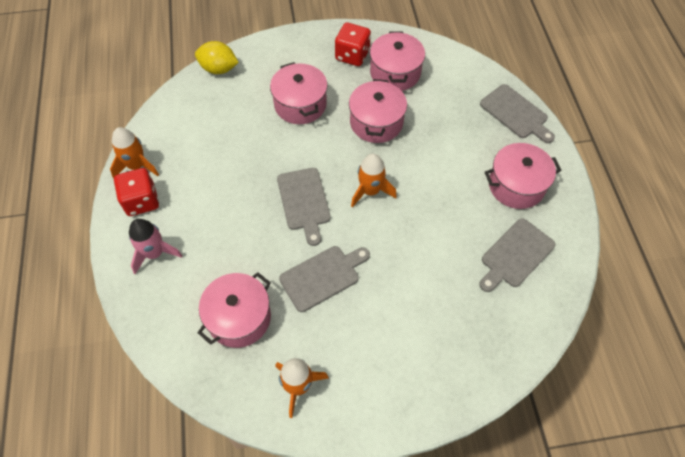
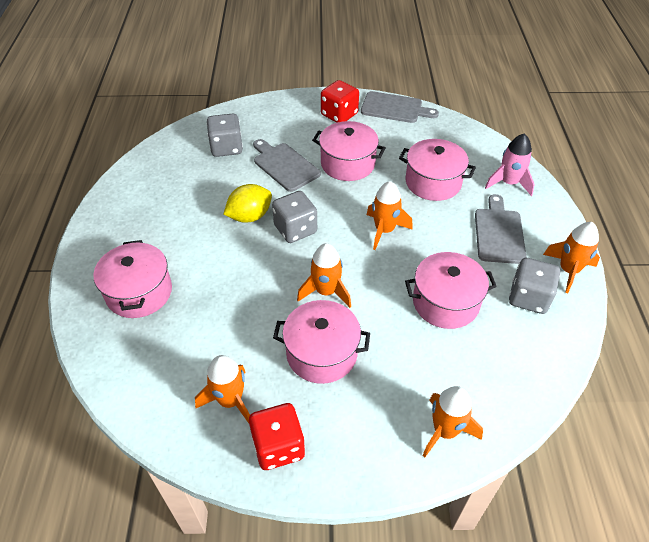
grey cutting board: 4 -> 3
grey dice: 0 -> 3
orange rocket: 3 -> 5

